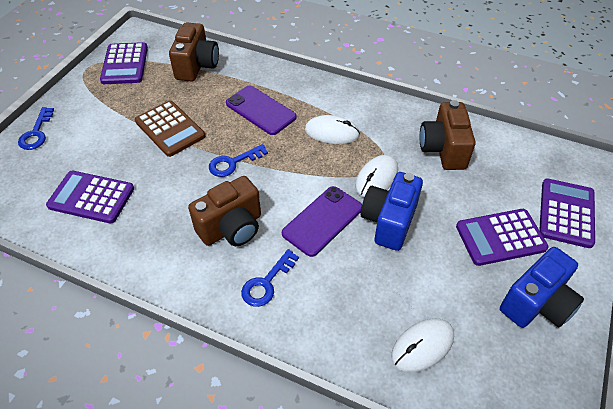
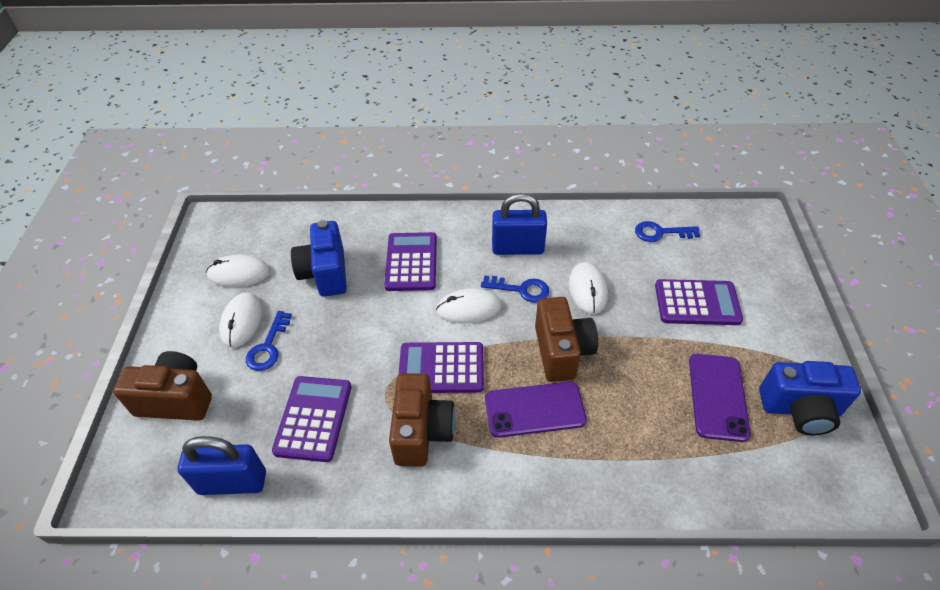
blue padlock: 0 -> 2
brown calculator: 1 -> 0
white mouse: 3 -> 4

